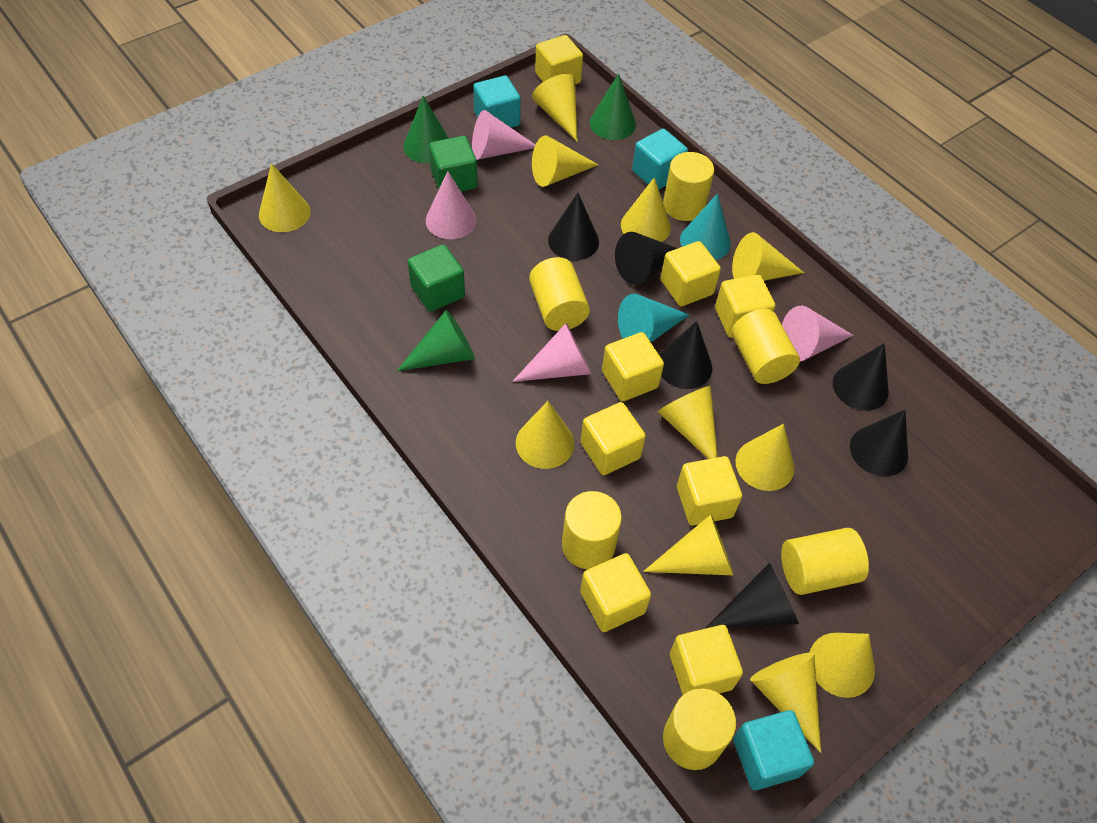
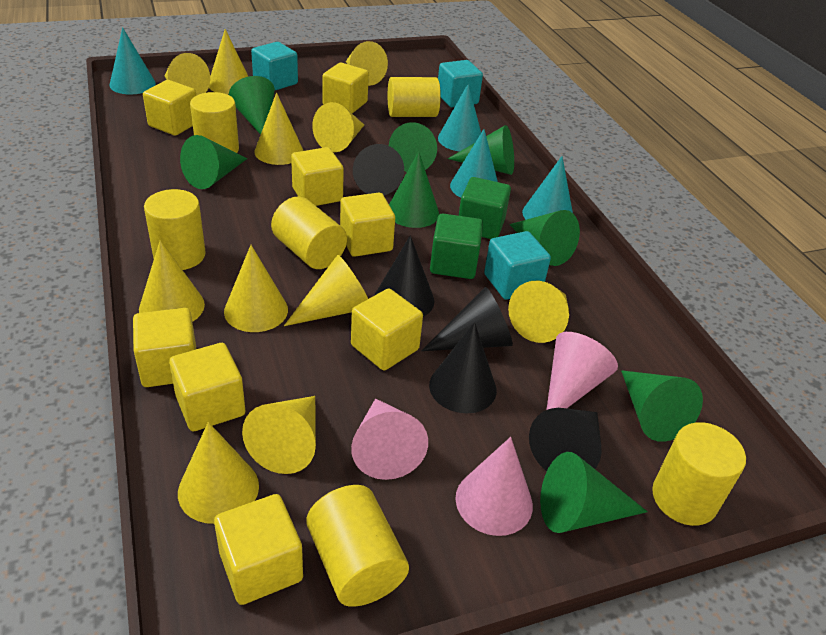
black cone: 6 -> 5
green cone: 3 -> 8
pink cone: 4 -> 3
turquoise cone: 2 -> 4

